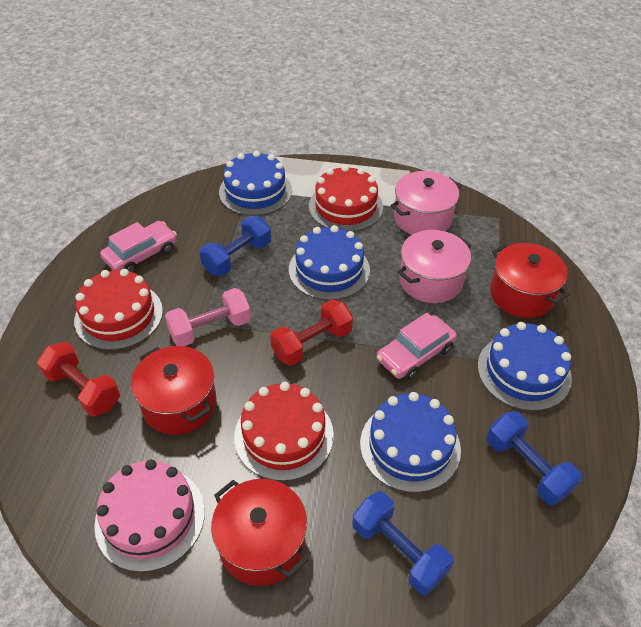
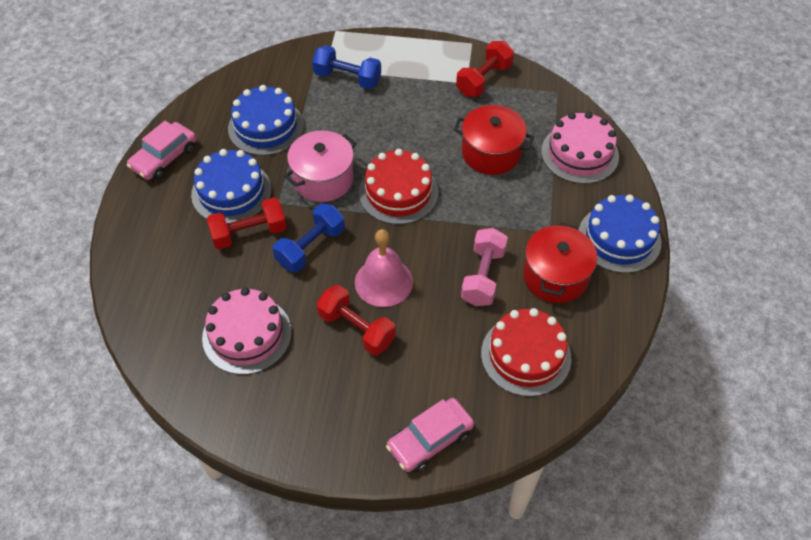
blue cake: 4 -> 3
blue dumbbell: 3 -> 2
pink bell: 0 -> 1
pink cake: 1 -> 2
pink pot: 2 -> 1
red cake: 3 -> 2
red dumbbell: 2 -> 3
red pot: 3 -> 2

